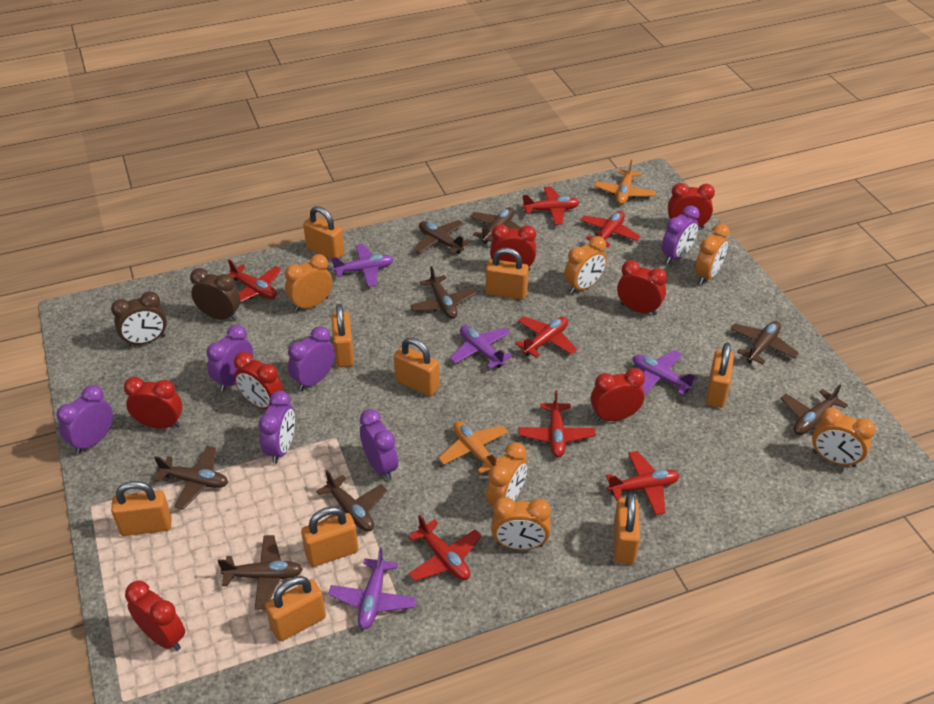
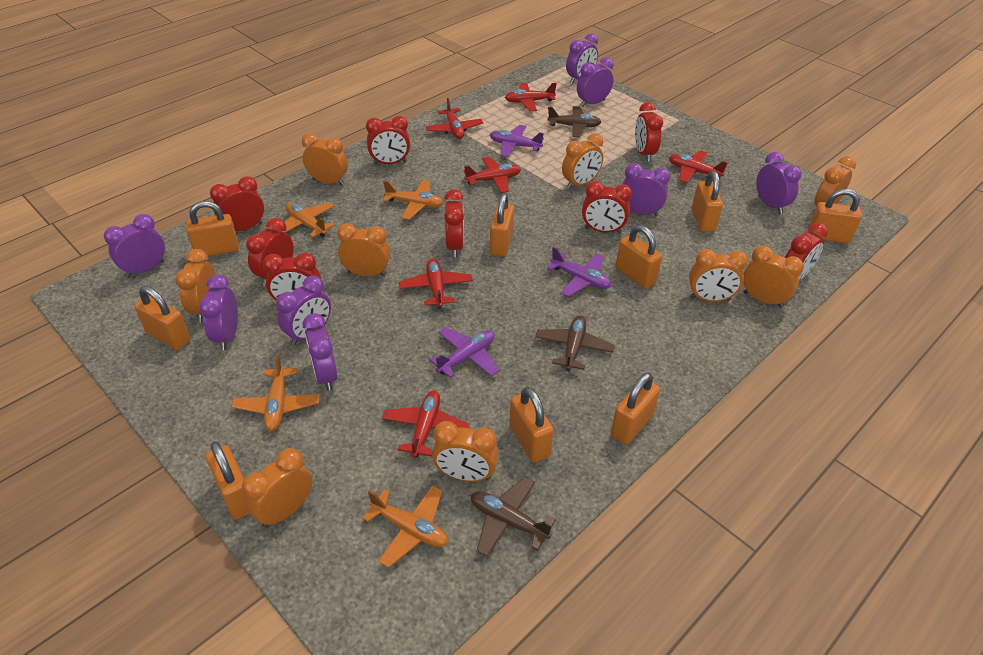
brown clock: 2 -> 0
brown plane: 8 -> 3
orange clock: 6 -> 9
orange plane: 2 -> 4
purple clock: 6 -> 8
purple plane: 4 -> 3
red clock: 7 -> 8
red plane: 7 -> 6

